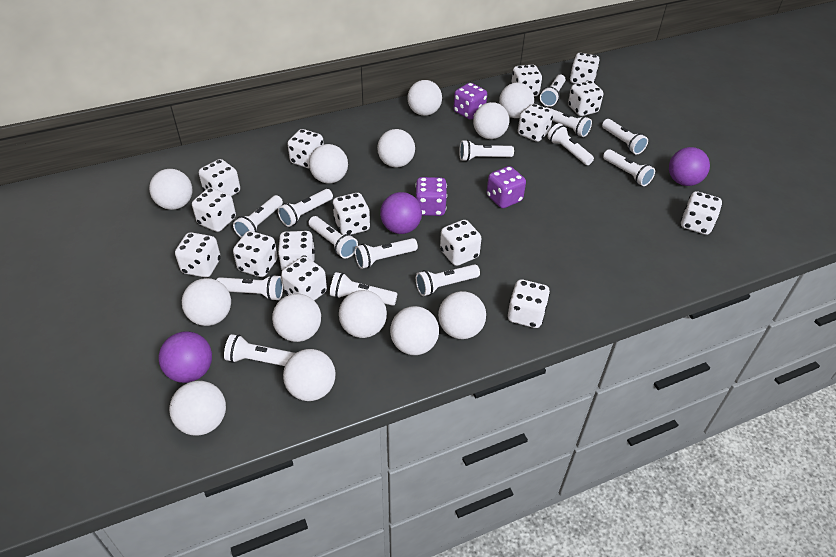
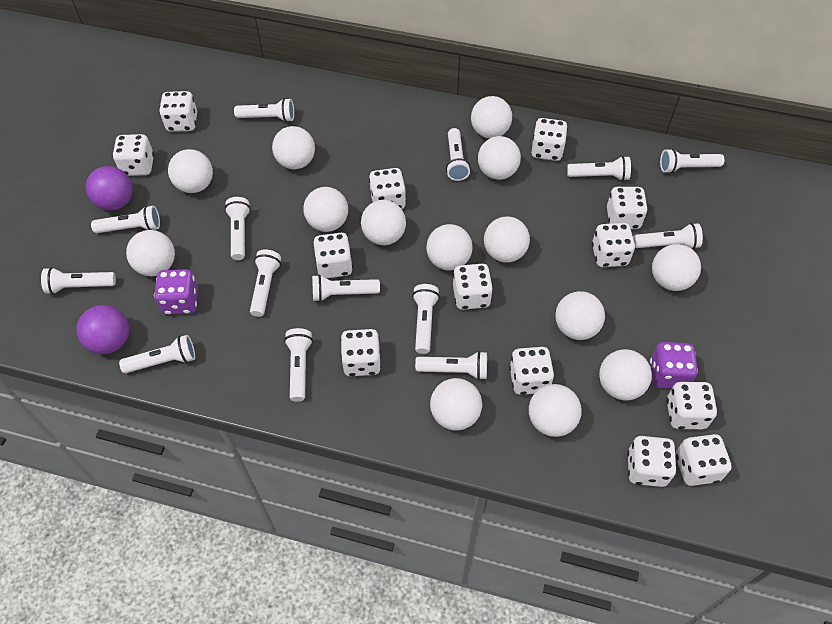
purple ball: 3 -> 2
purple dice: 3 -> 2
white ball: 13 -> 14
white dice: 15 -> 13

